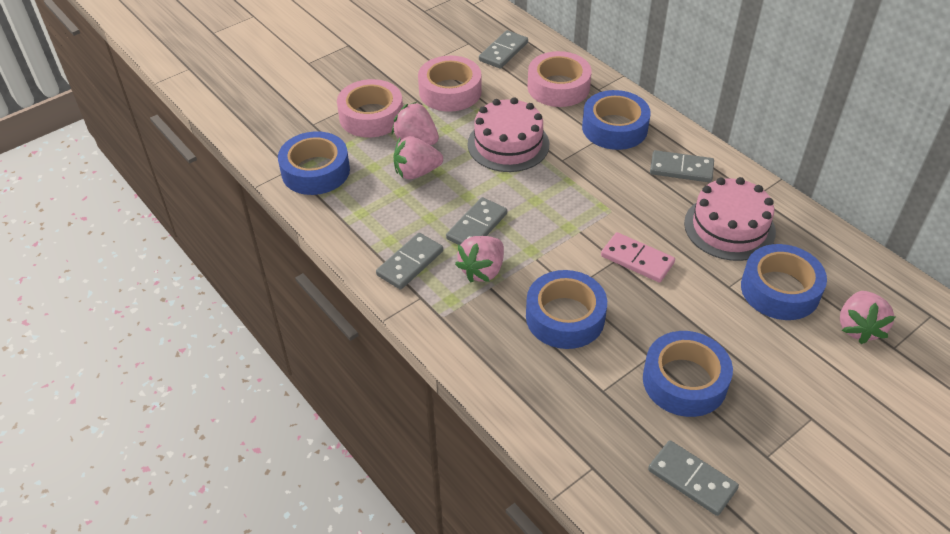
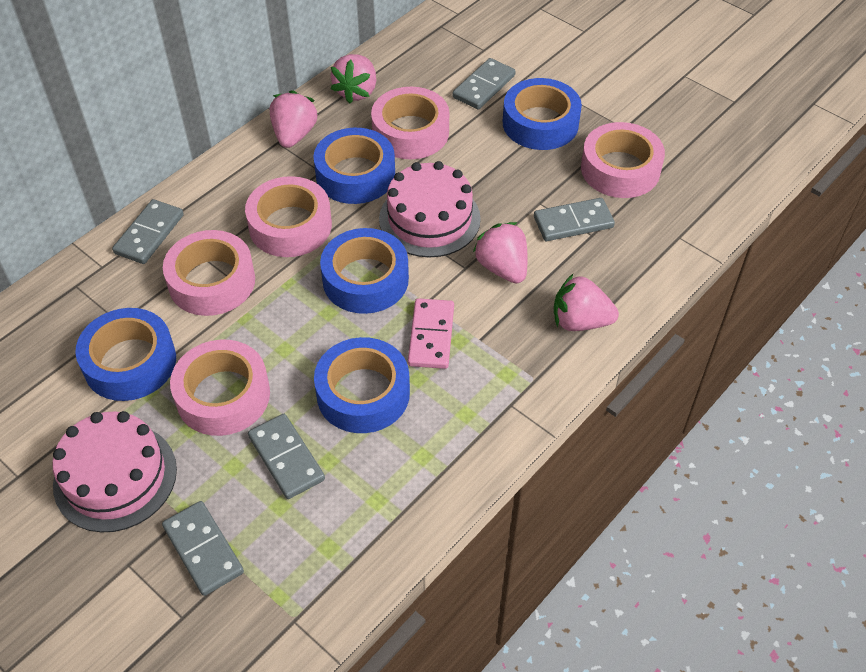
pink tape: 3 -> 5

